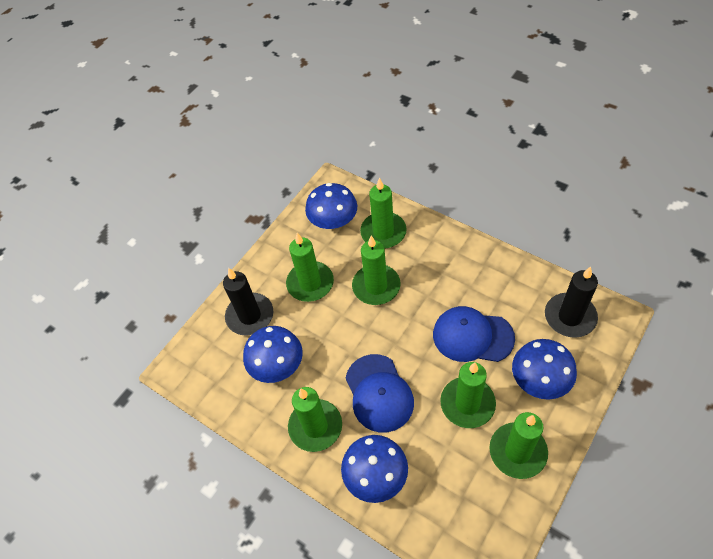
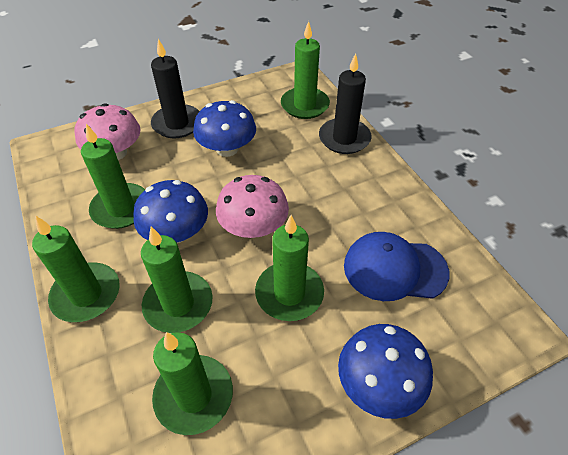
blue cap: 2 -> 1
blue mushroom: 4 -> 3
pink mushroom: 0 -> 2

